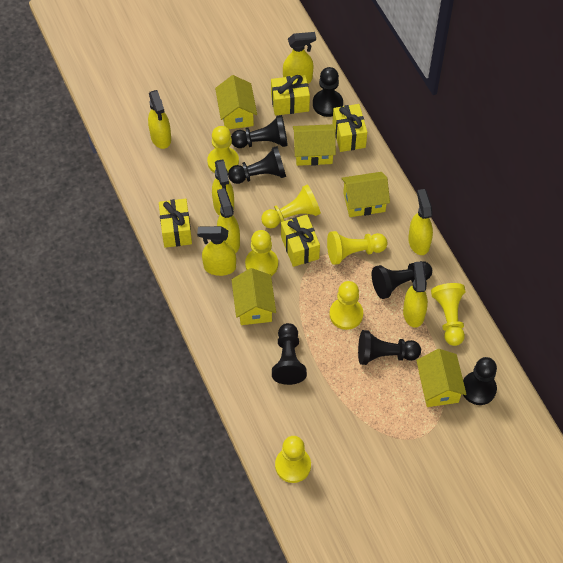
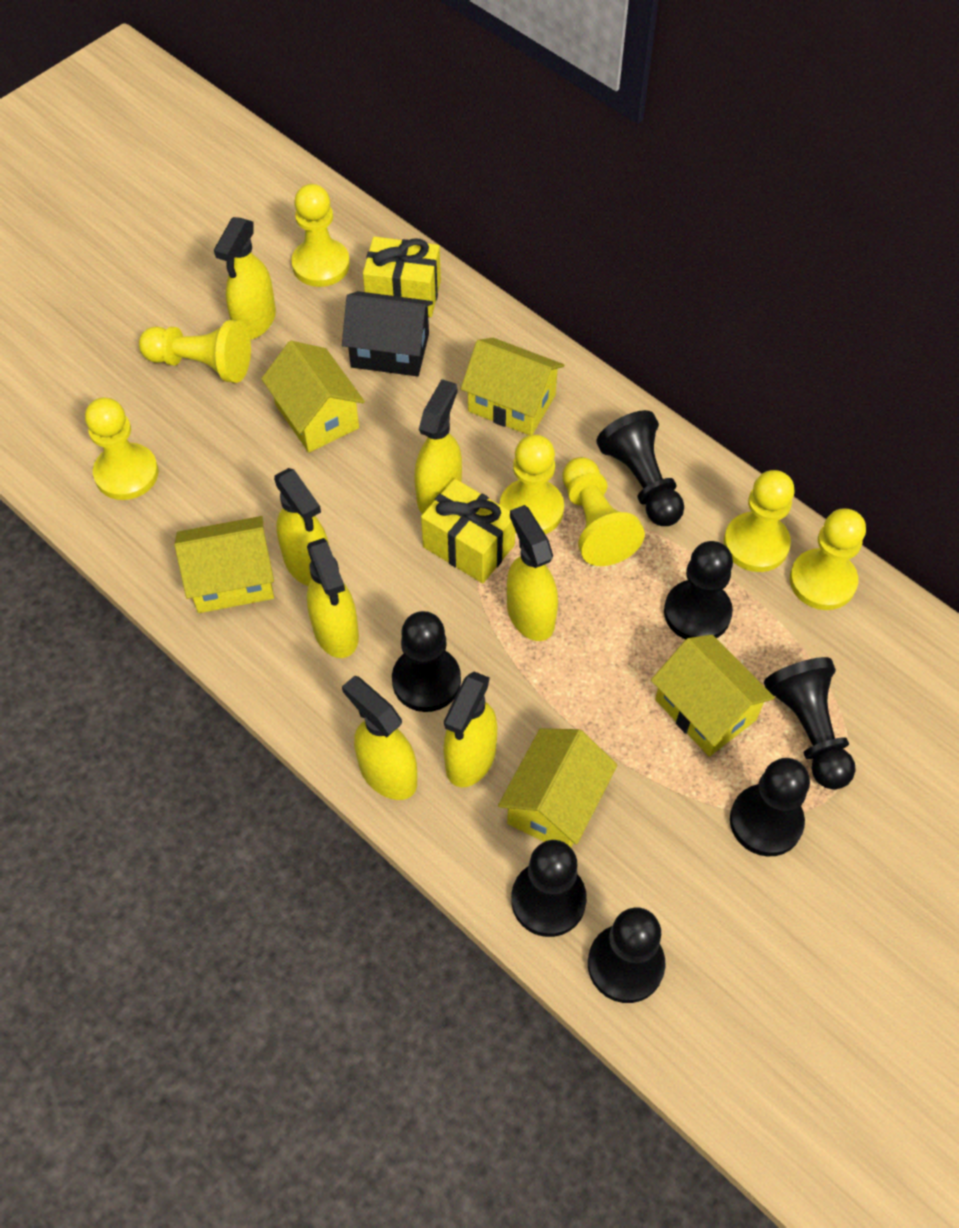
black house: 0 -> 1
yellow gift: 4 -> 2

